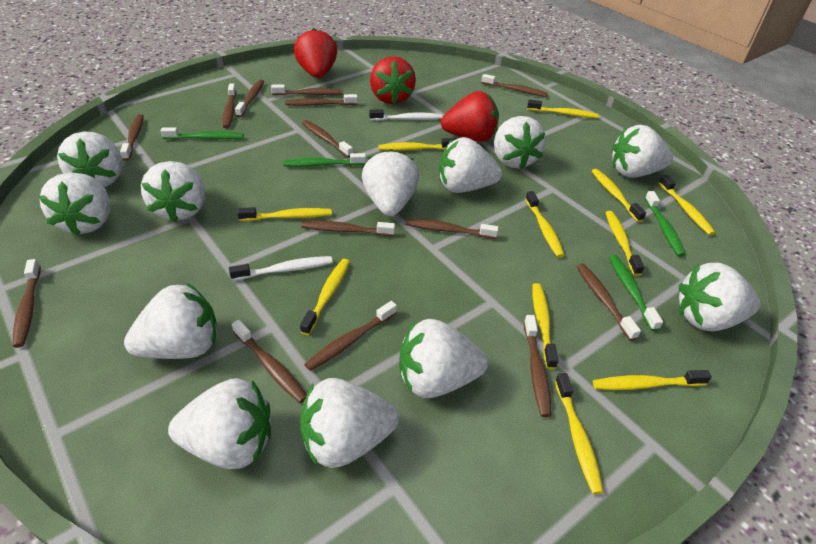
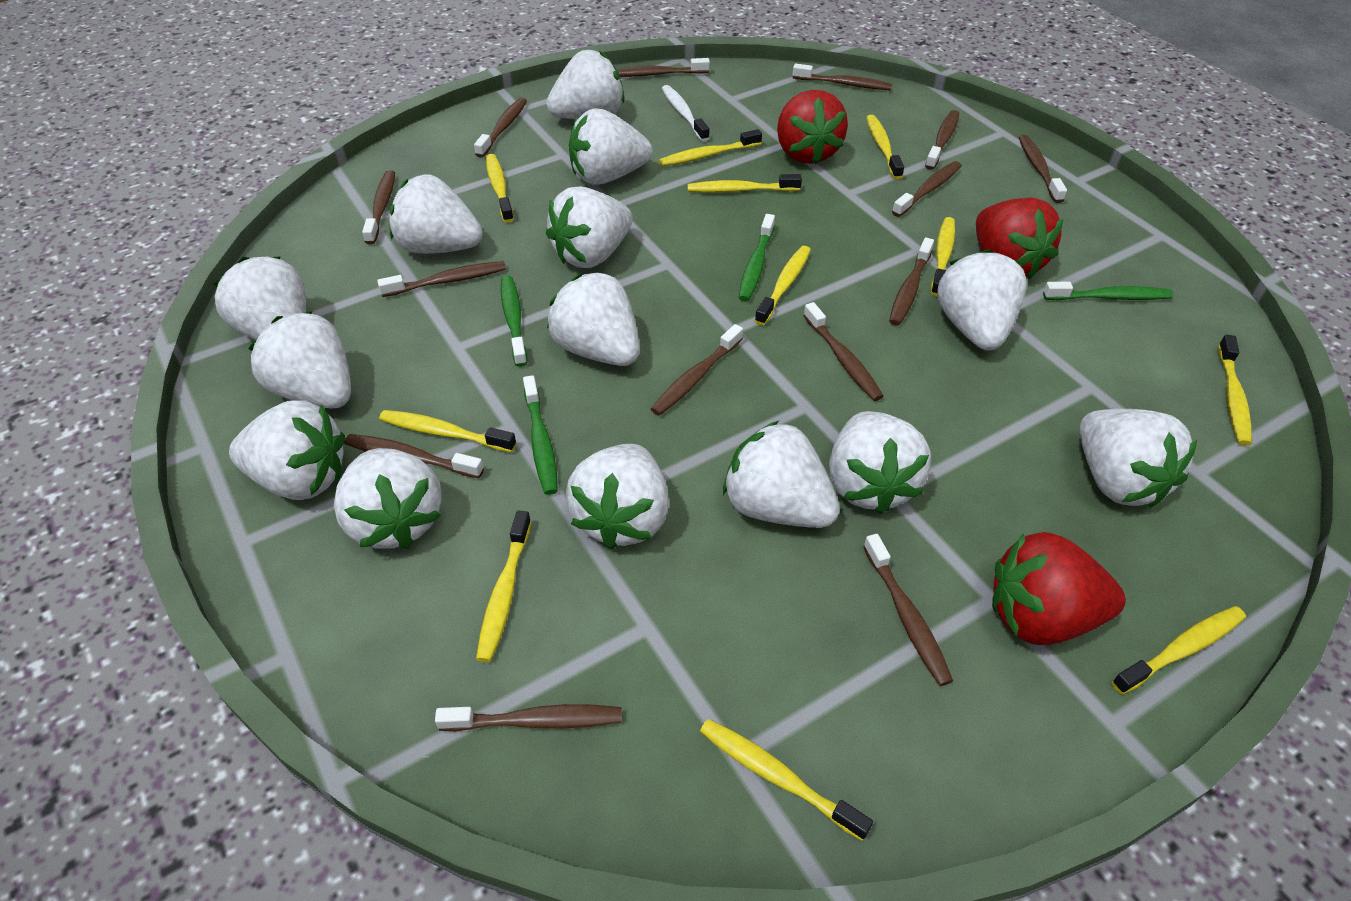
white strawberry: 12 -> 14
white toothbrush: 2 -> 1

